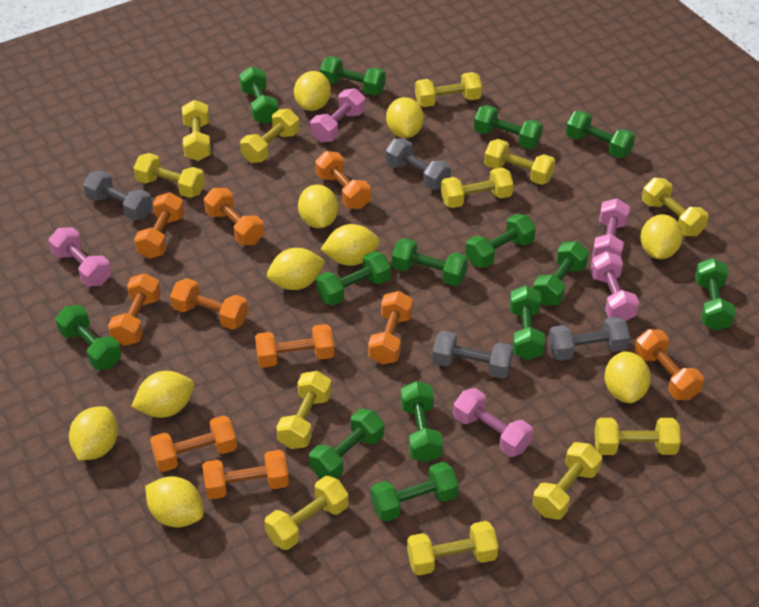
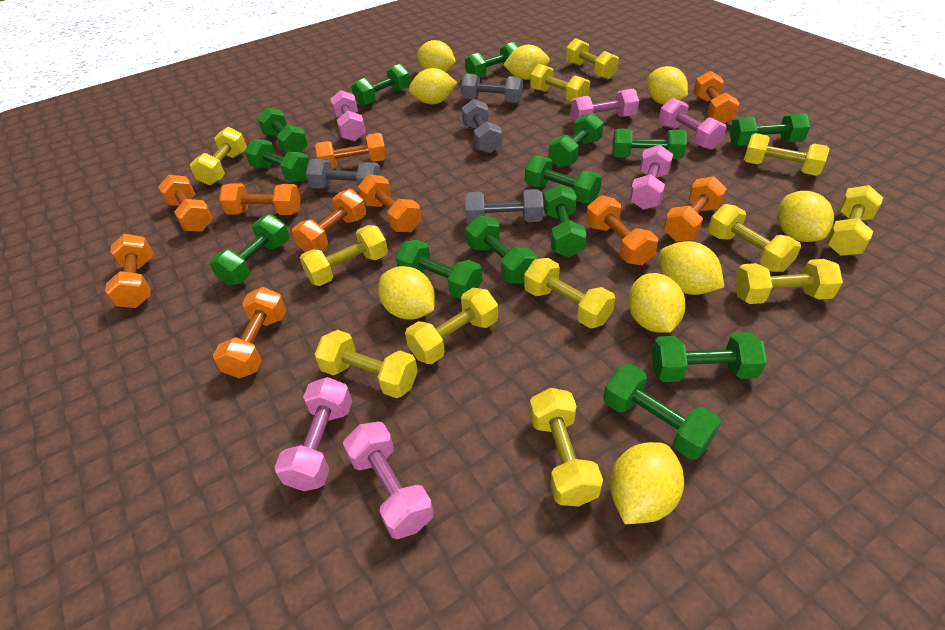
pink dumbbell: 5 -> 6
yellow lemon: 10 -> 9

